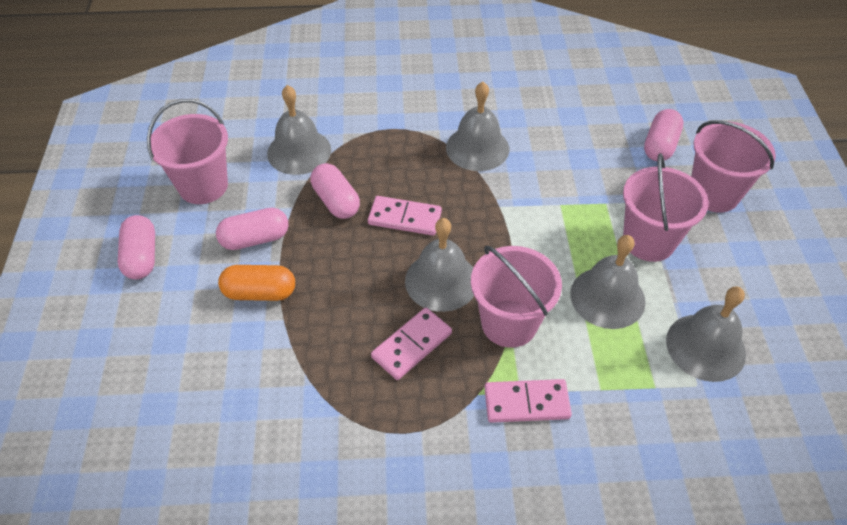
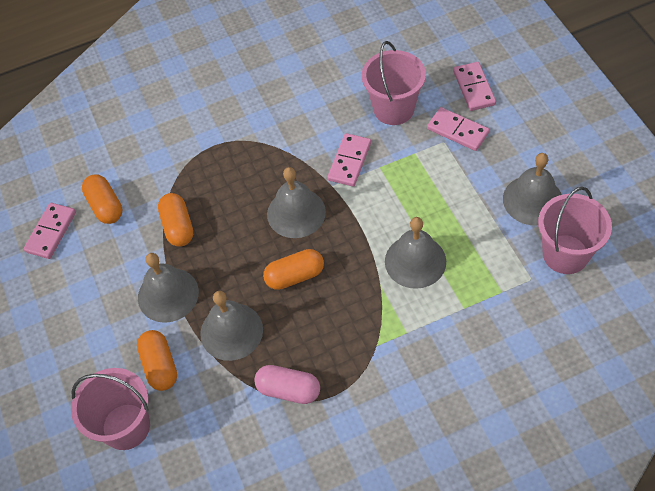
orange capsule: 1 -> 4
pink bucket: 4 -> 3
pink capsule: 4 -> 1
pink domino: 3 -> 4

